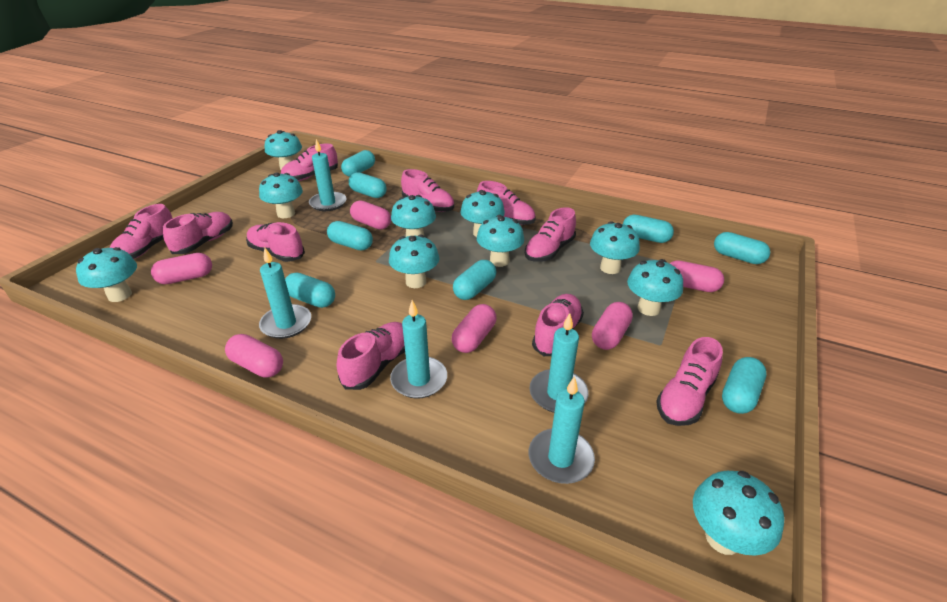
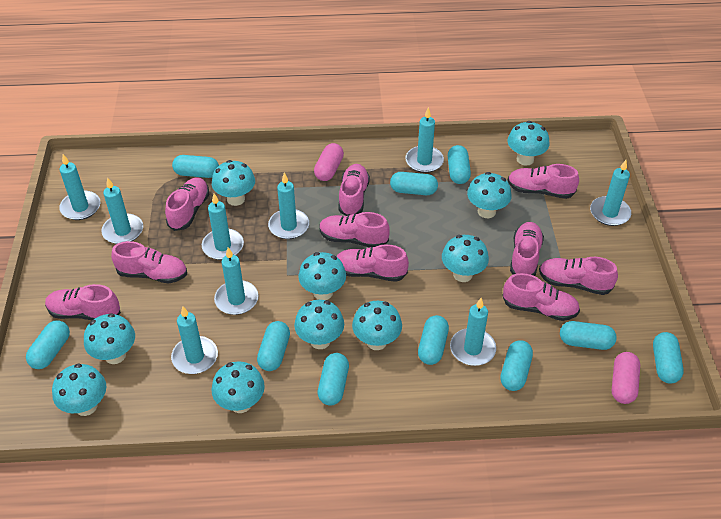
pink capsule: 6 -> 2
turquoise candle: 5 -> 9
turquoise capsule: 8 -> 10

